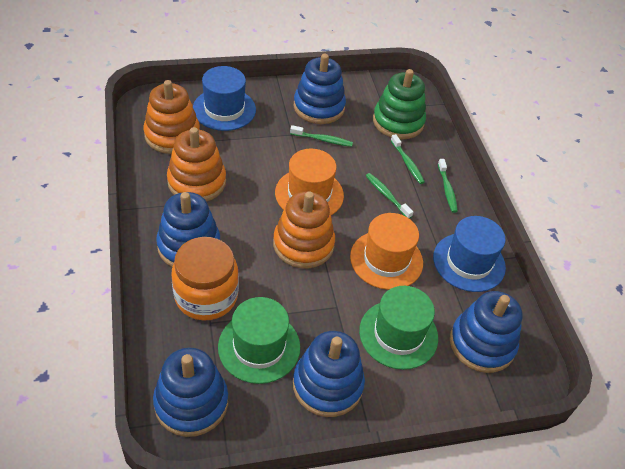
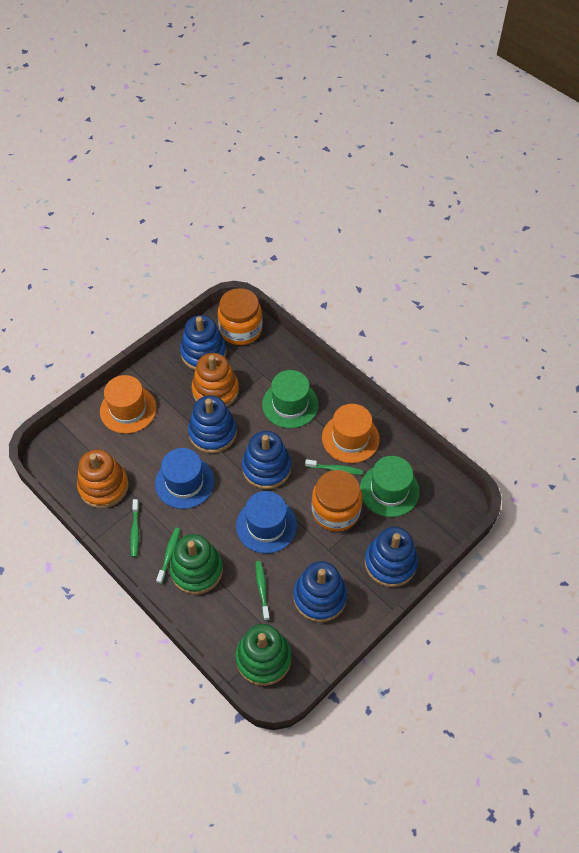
green stacking toy: 1 -> 2
orange jar: 1 -> 2
orange stacking toy: 3 -> 2

